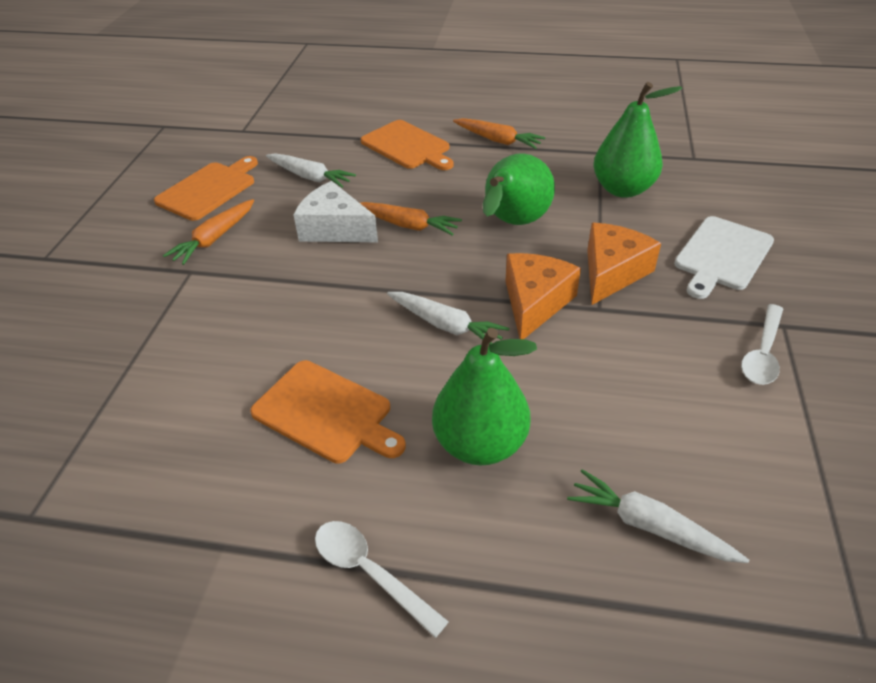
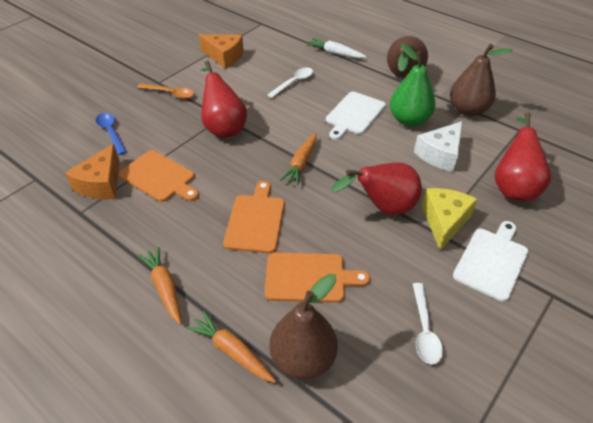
blue spoon: 0 -> 1
brown pear: 0 -> 3
green pear: 3 -> 1
orange spoon: 0 -> 1
red pear: 0 -> 3
white carrot: 3 -> 1
white cutting board: 1 -> 2
yellow cheese: 0 -> 1

